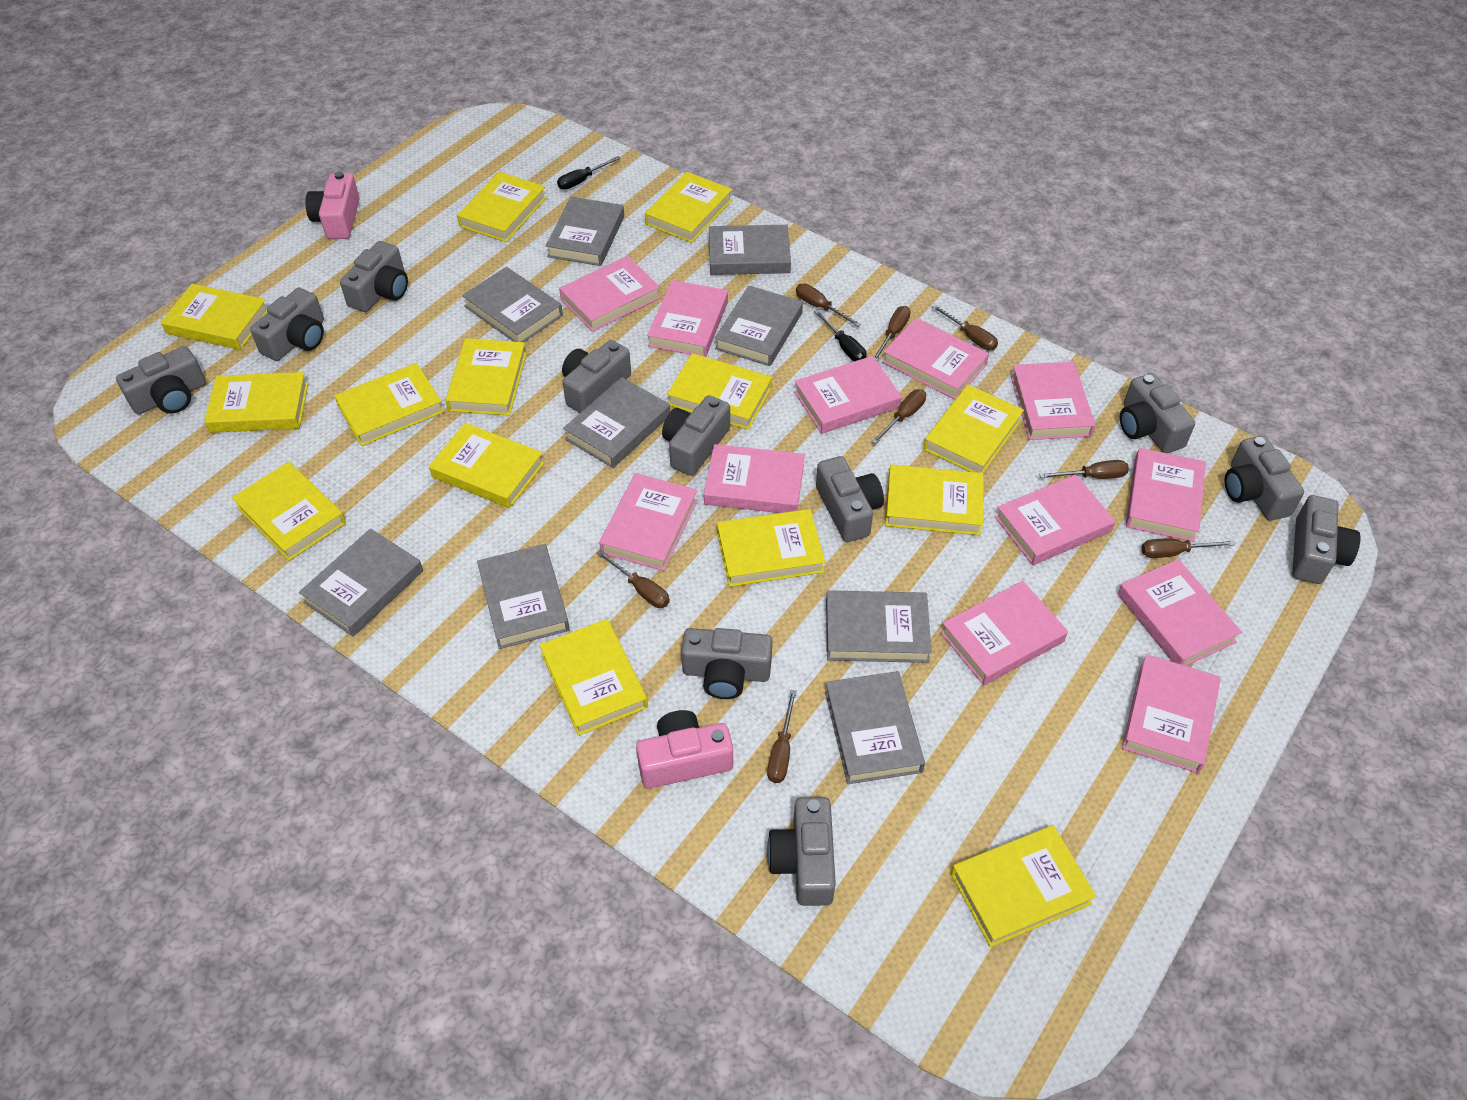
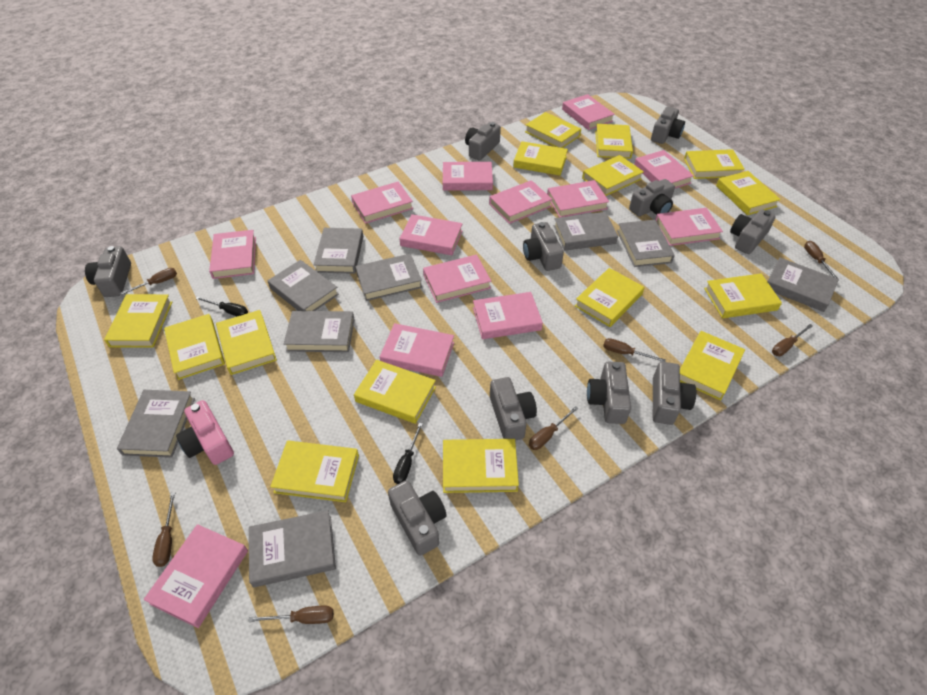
brown screwdriver: 8 -> 7
grey camera: 11 -> 10
pink book: 12 -> 13
pink camera: 2 -> 1
yellow book: 14 -> 15

